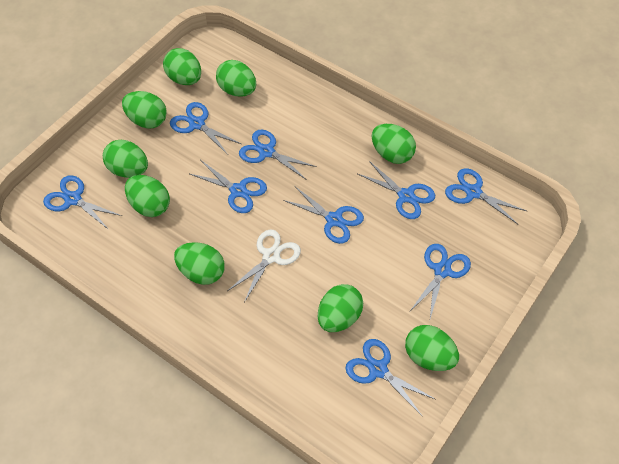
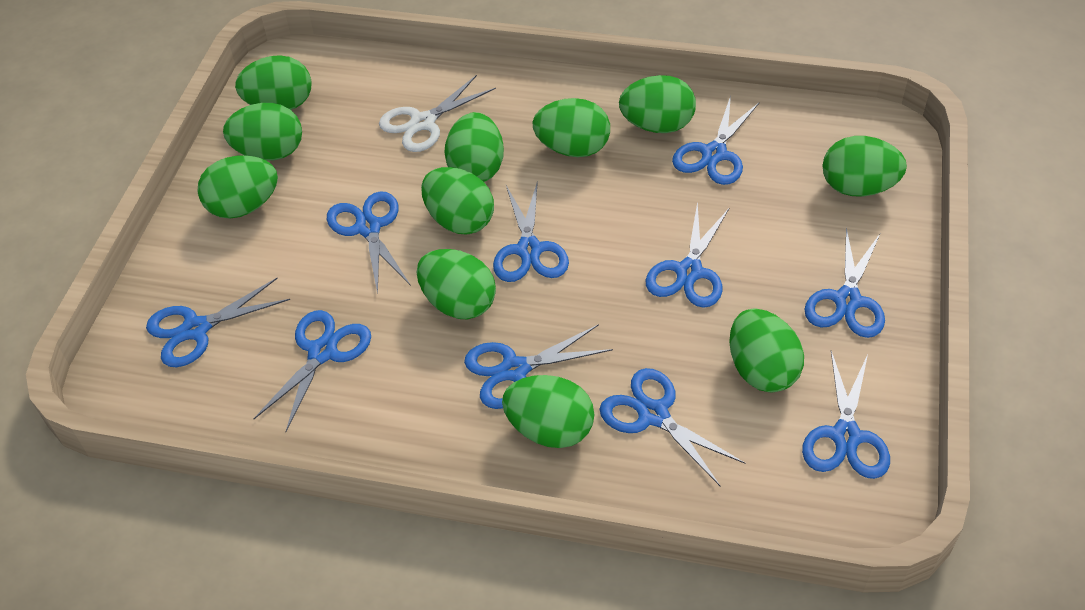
blue scissors: 9 -> 10
green egg: 9 -> 11

